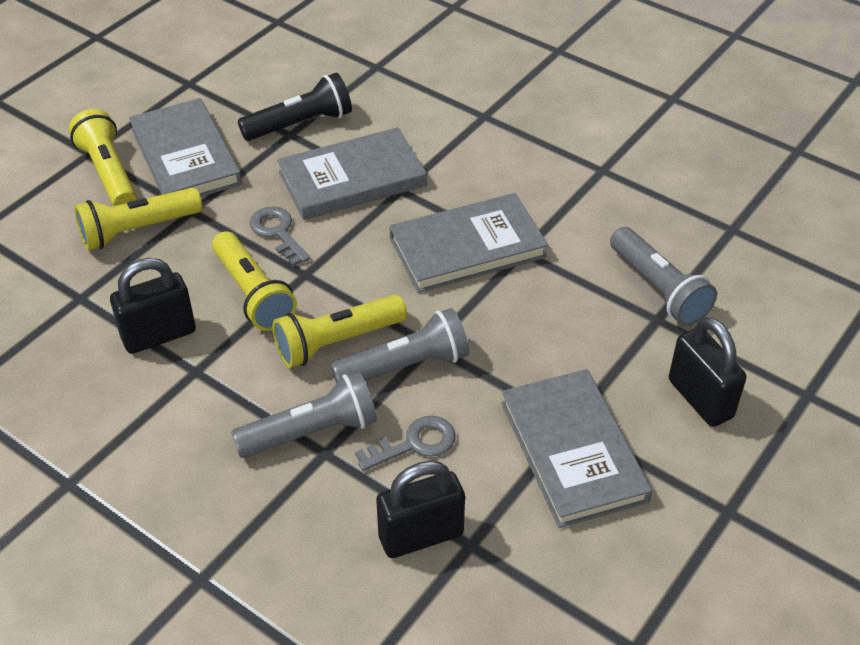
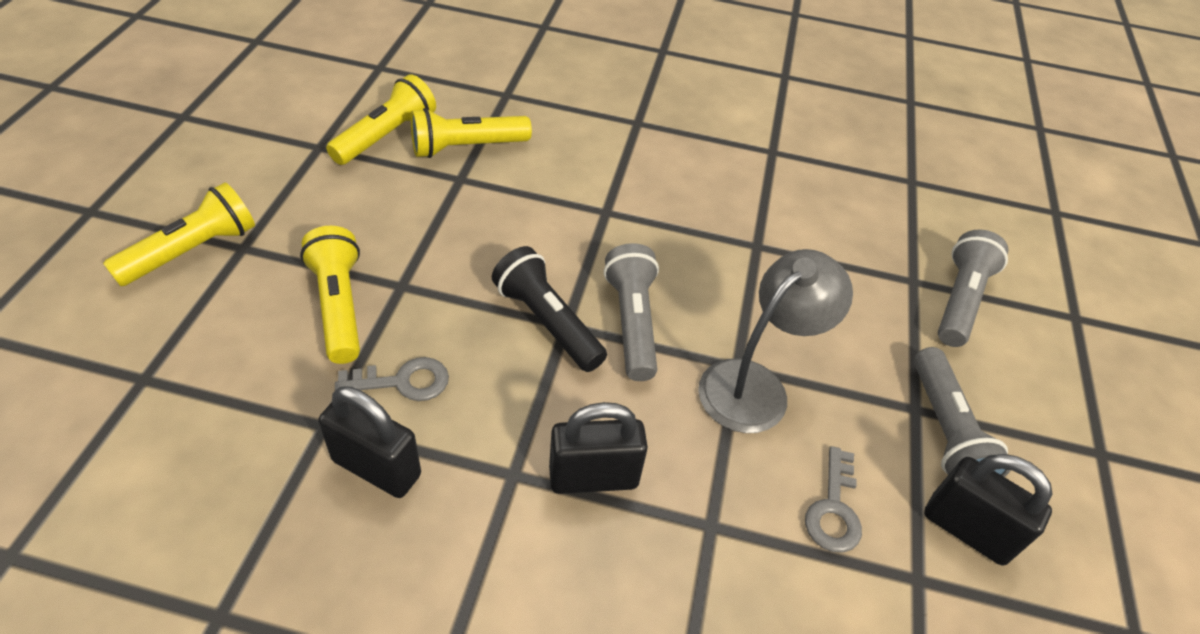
grey book: 4 -> 0
grey lamp: 0 -> 1

